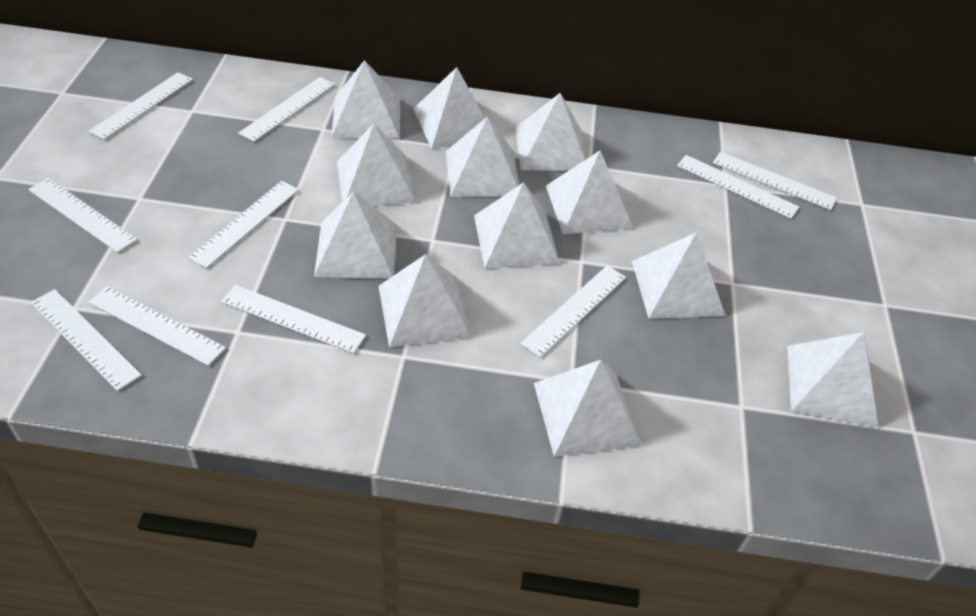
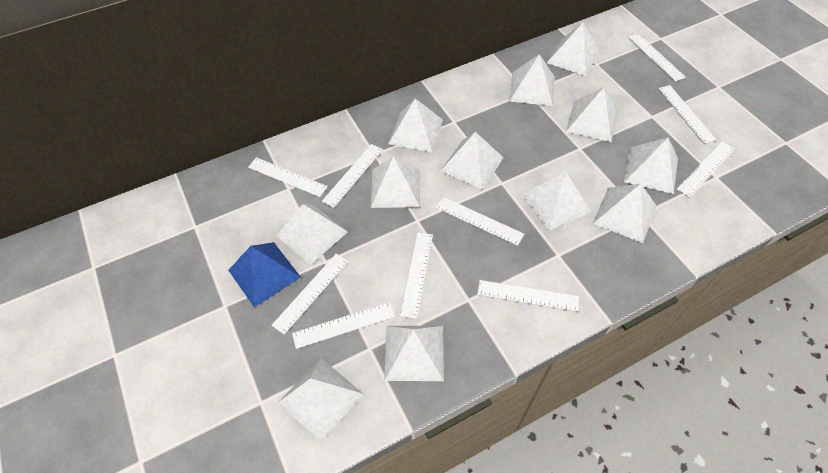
blue pyramid: 0 -> 1

